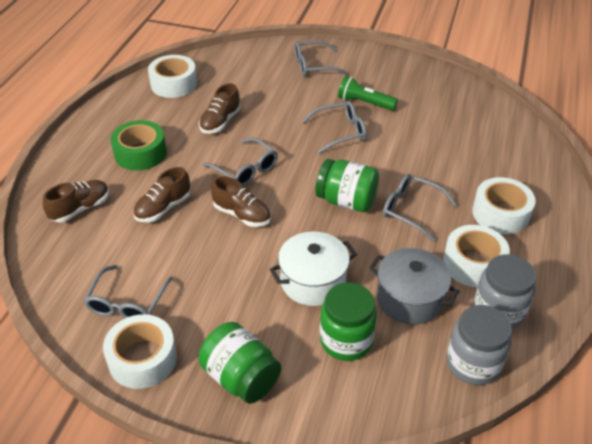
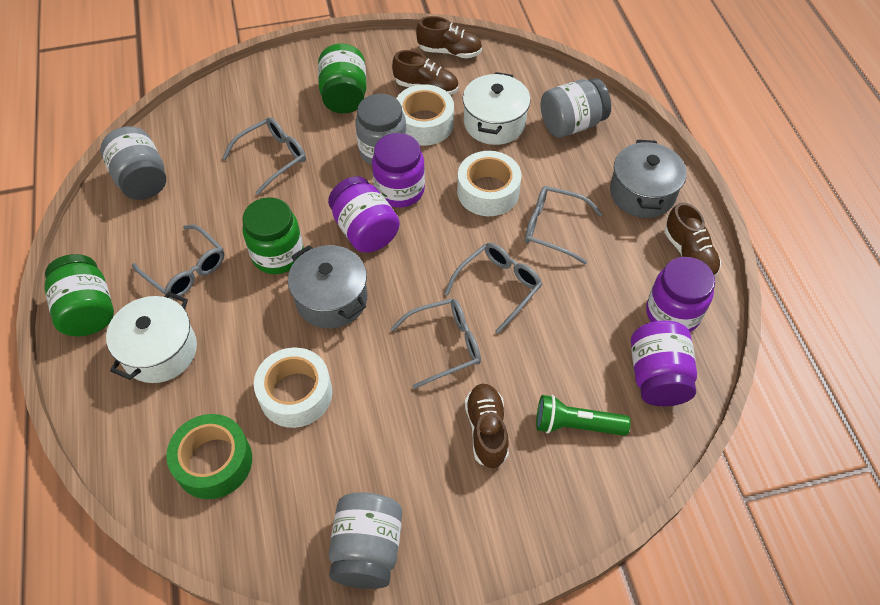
grey jar: 2 -> 4
grey pot: 1 -> 2
purple jar: 0 -> 4
white pot: 1 -> 2
white tape: 4 -> 3

